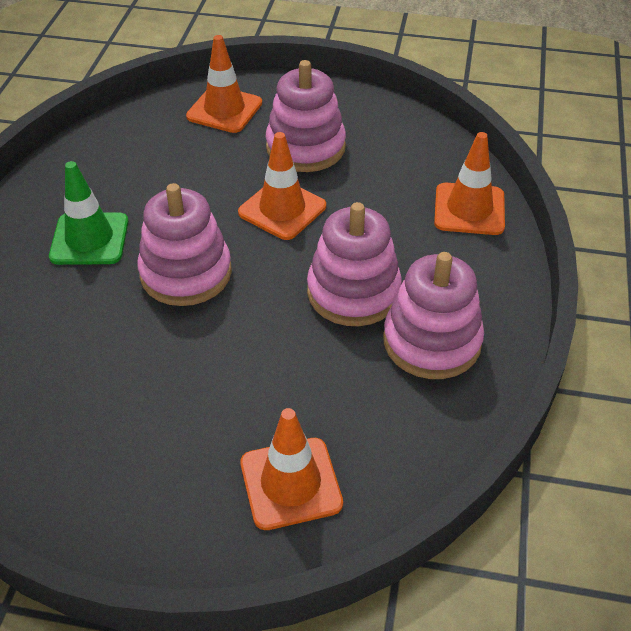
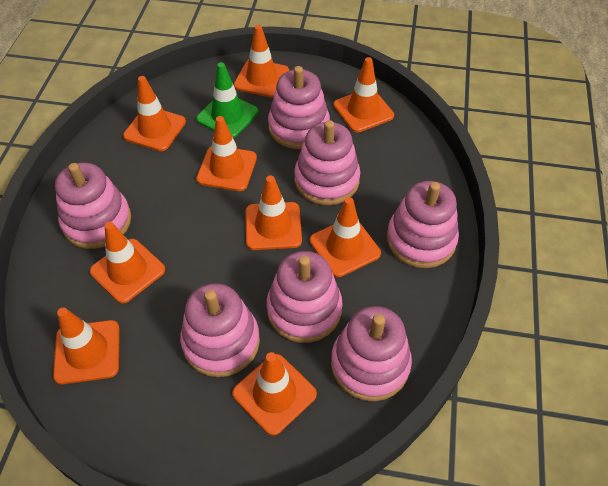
orange traffic cone: 4 -> 9
pink stacking toy: 4 -> 7

